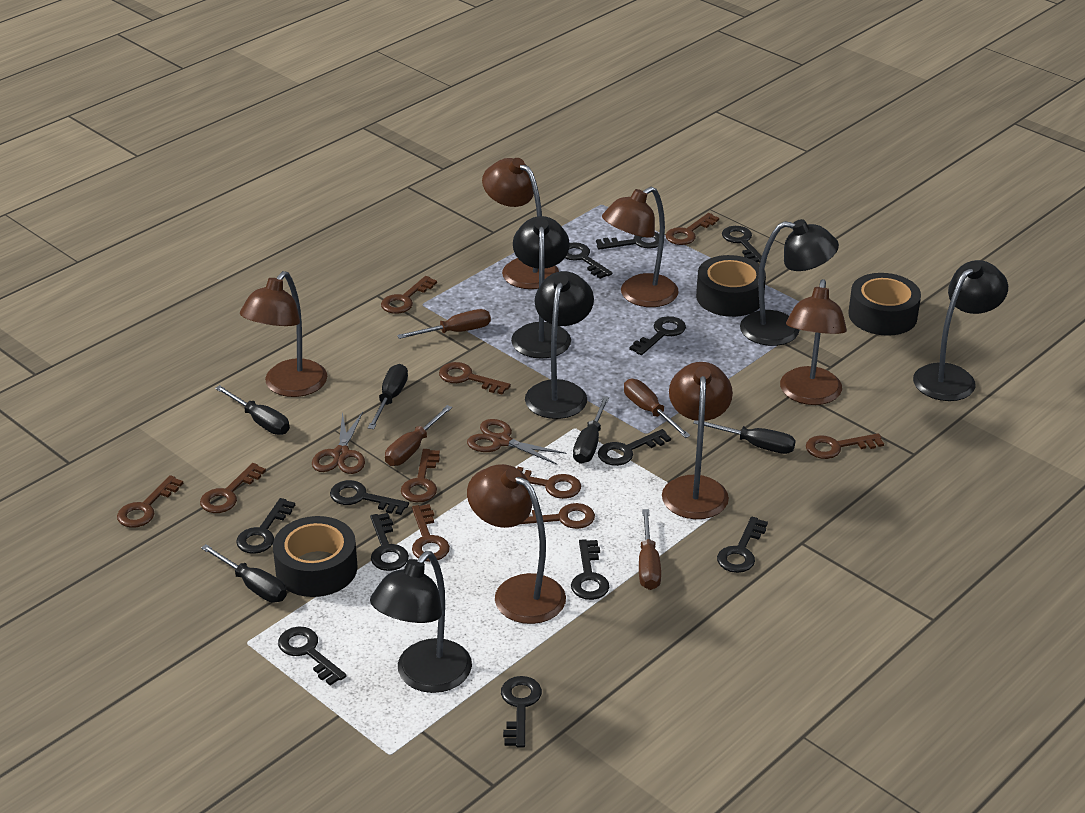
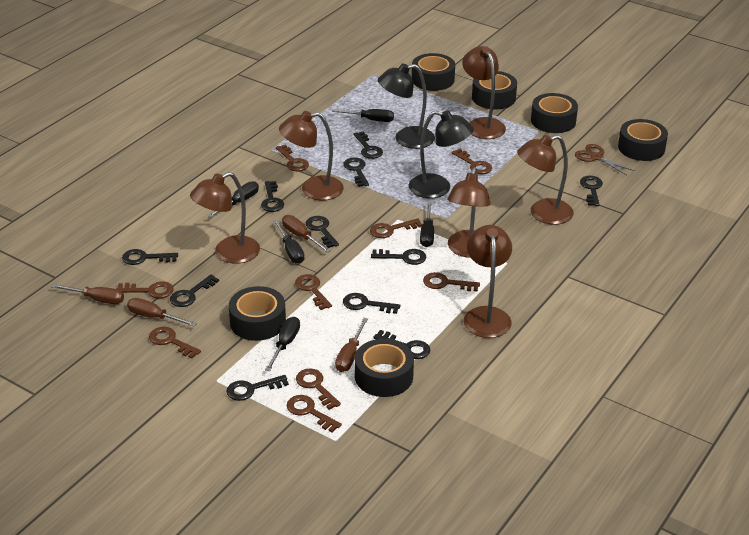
black key: 12 -> 11
black lamp: 5 -> 2
black tape: 3 -> 6
brown key: 10 -> 9
brown scissors: 2 -> 1

